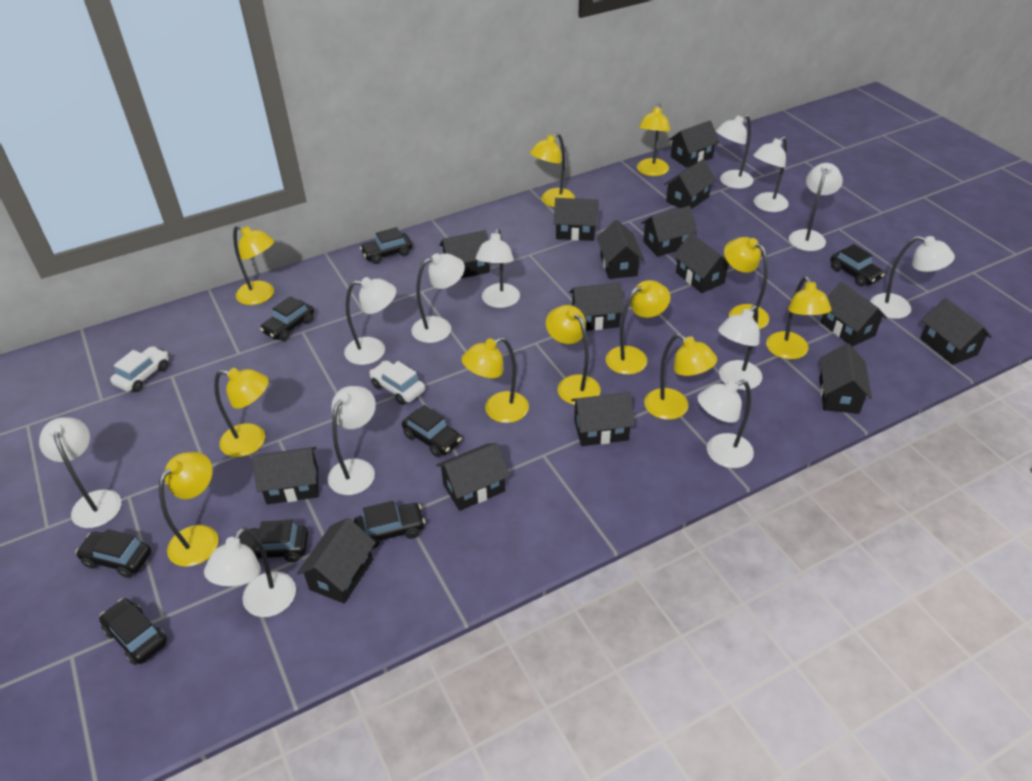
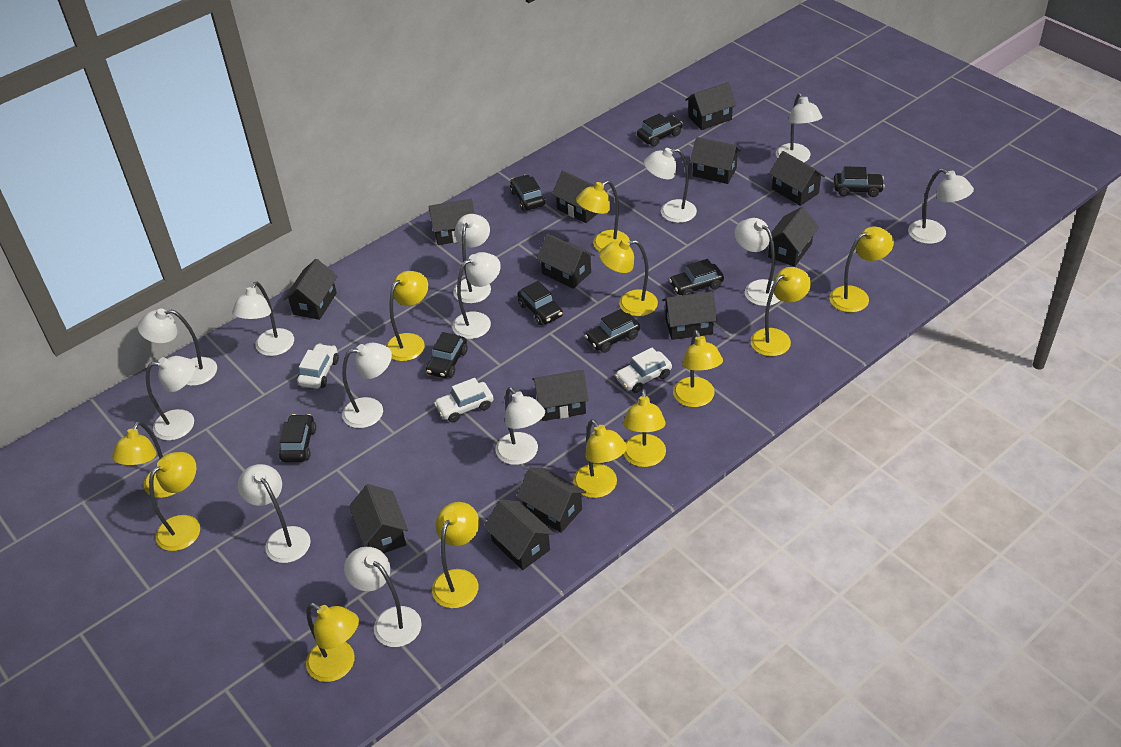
black house: 15 -> 13
white car: 2 -> 3
white lamp: 12 -> 13
yellow lamp: 11 -> 12

